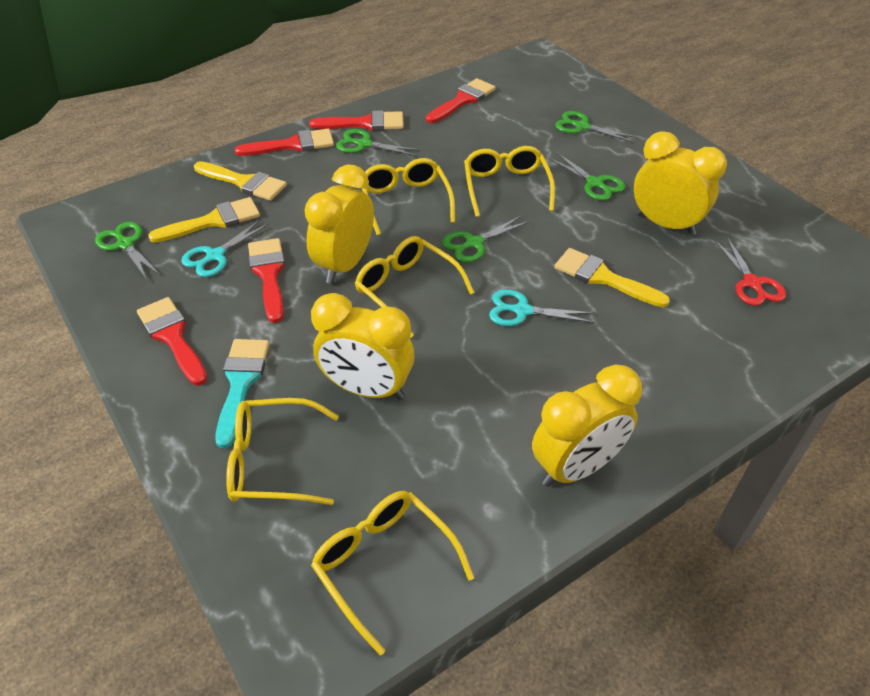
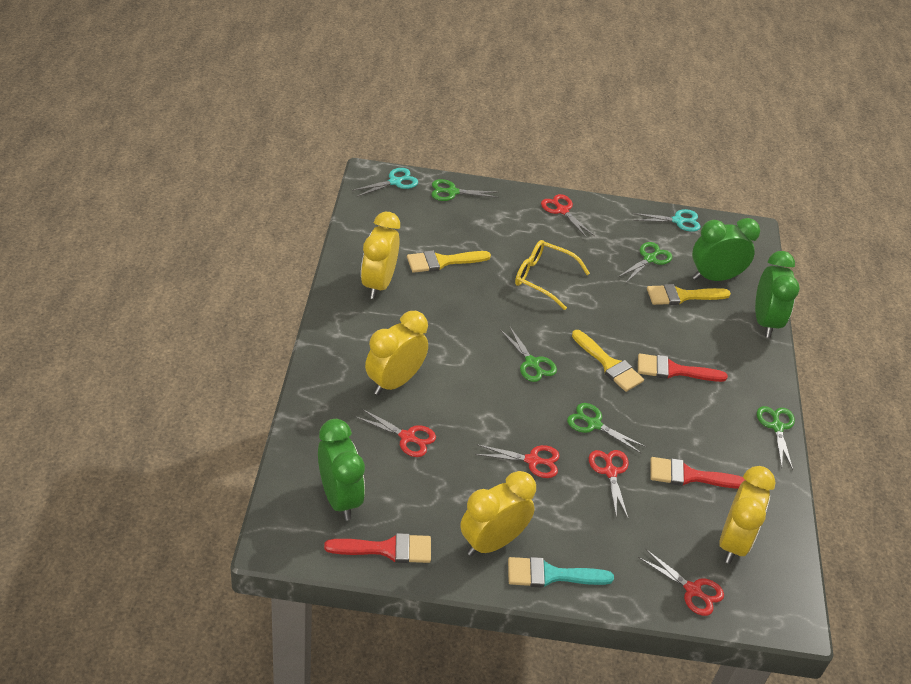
green clock: 0 -> 3
red brush: 5 -> 3
red scissors: 1 -> 5
yellow glasses: 5 -> 1

